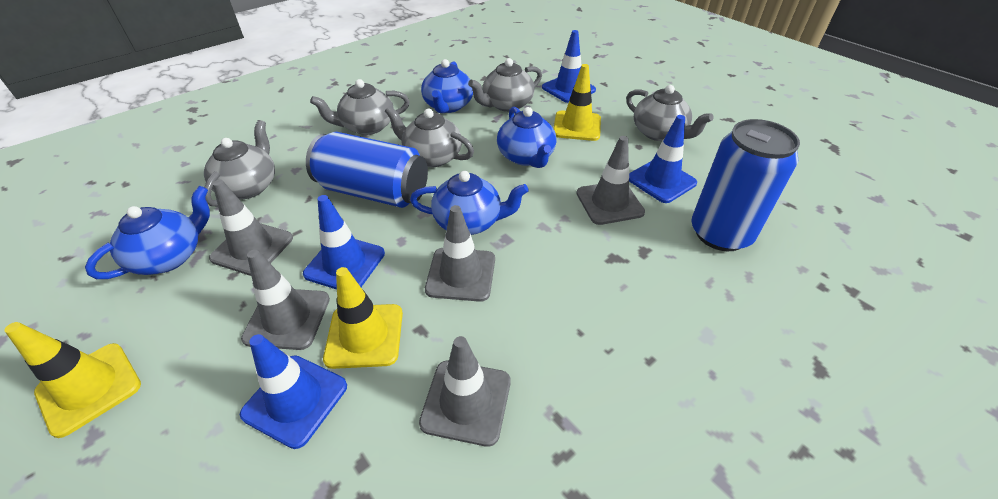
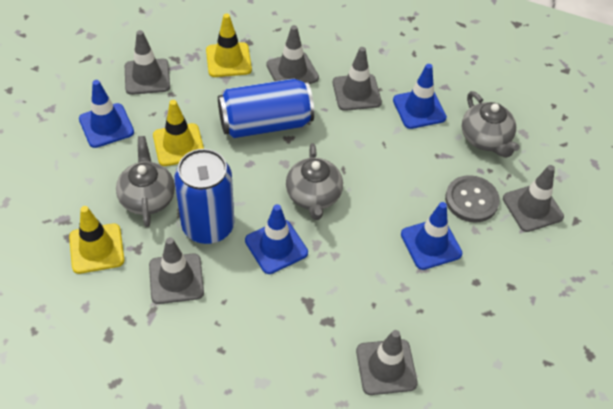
blue teapot: 4 -> 0
grey button: 0 -> 1
grey teapot: 5 -> 3
grey traffic cone: 5 -> 6

